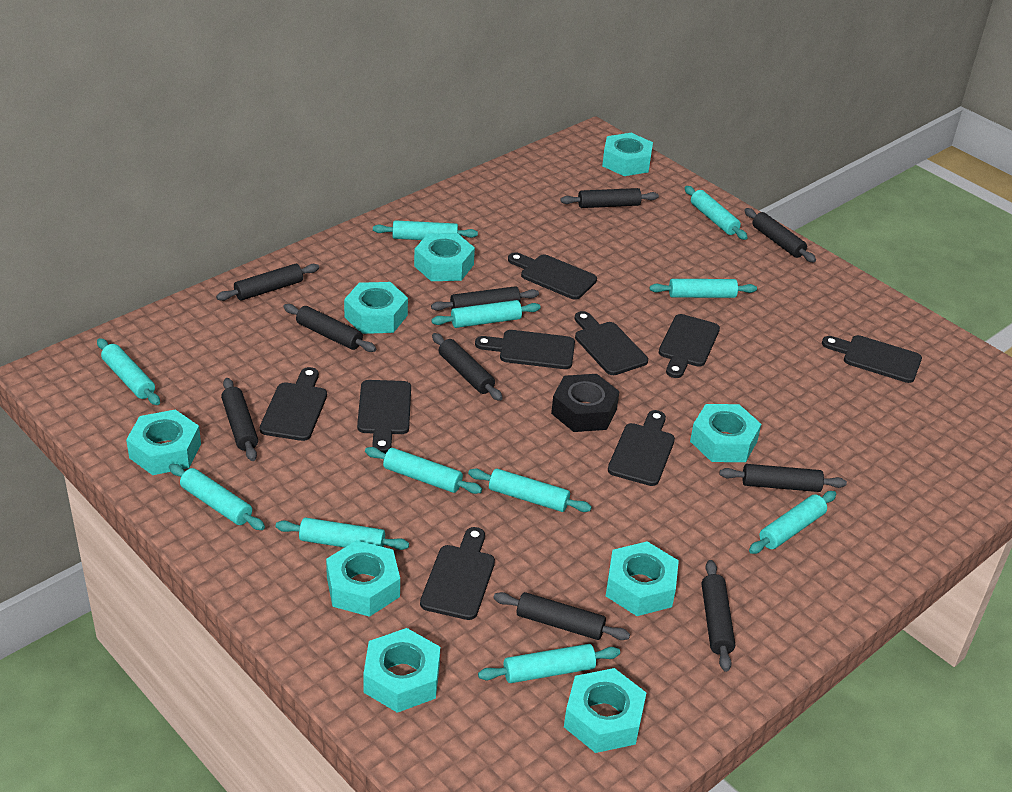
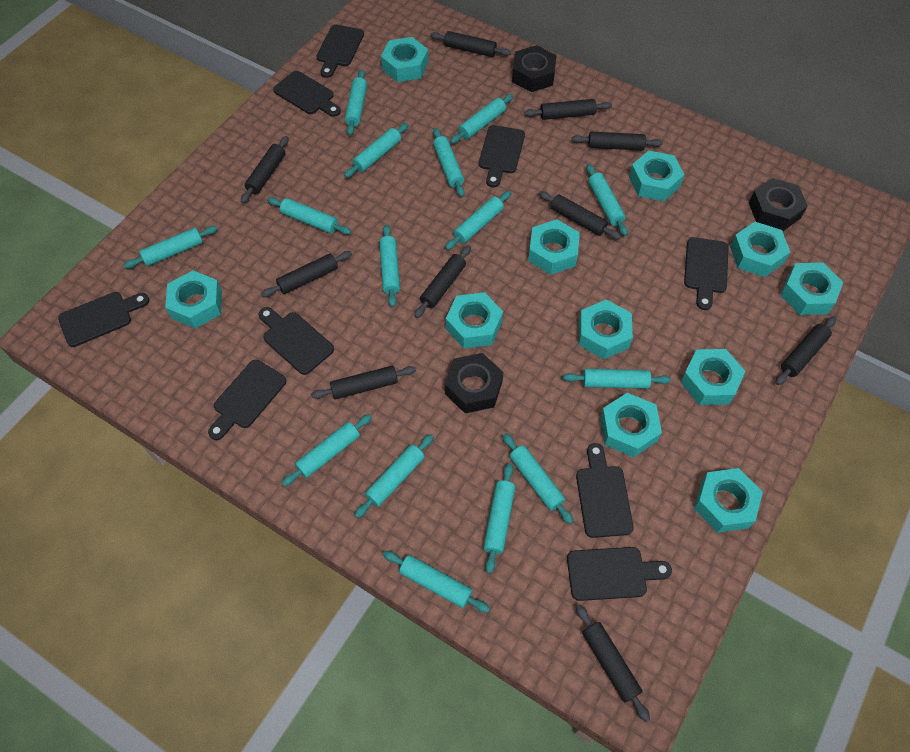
black nut: 1 -> 3
turquoise nut: 9 -> 11
turquoise rolling pin: 11 -> 15

